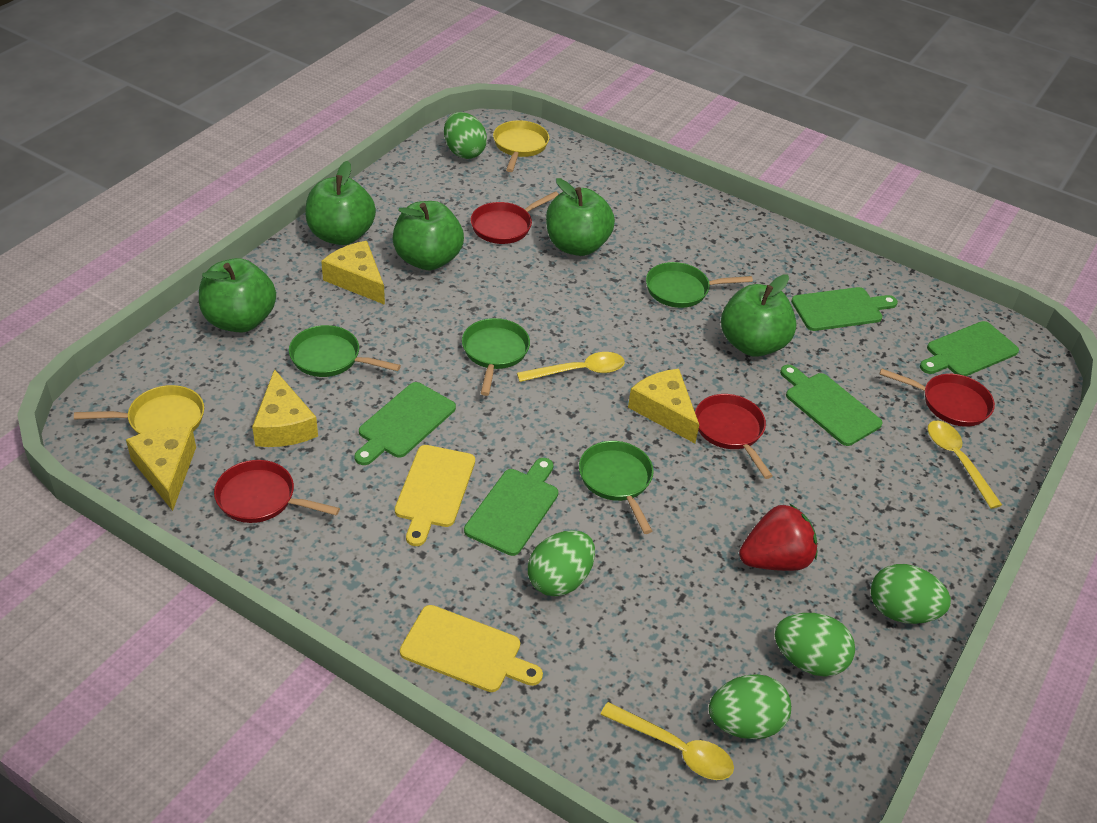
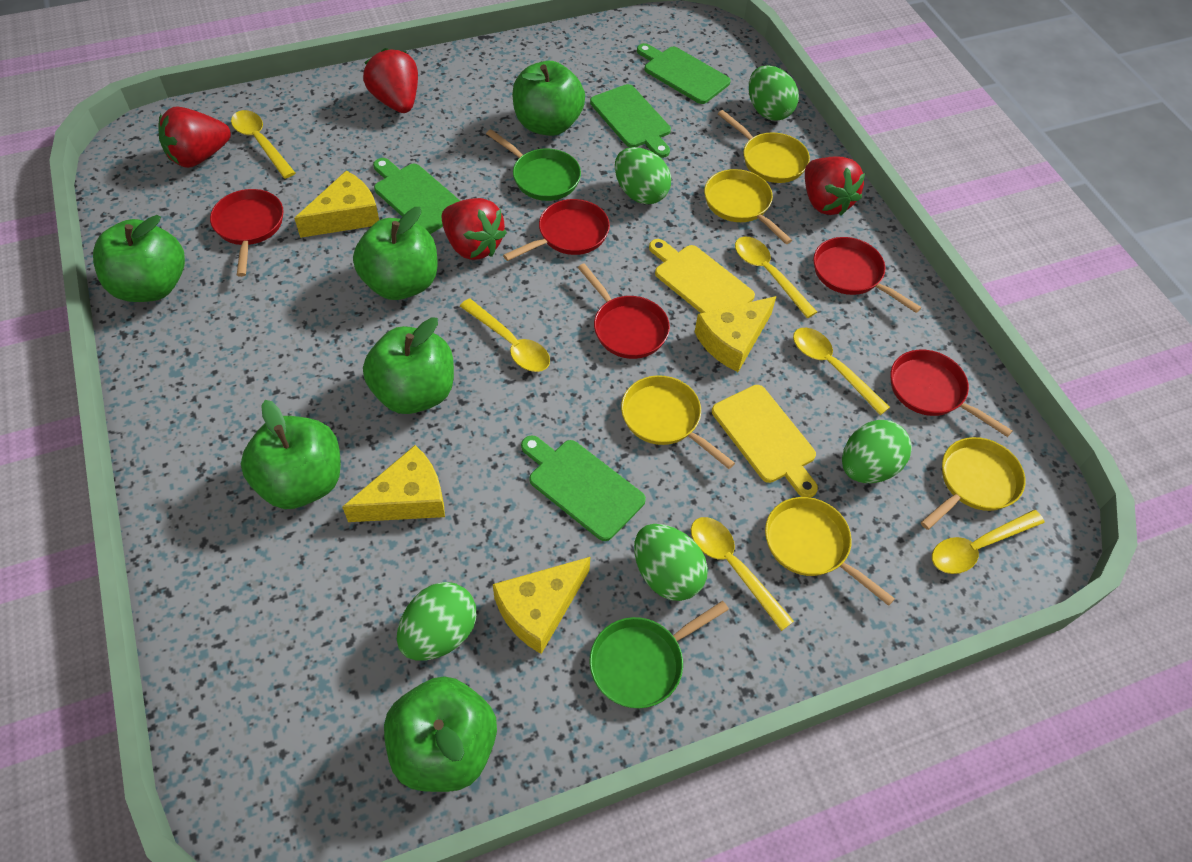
green apple: 5 -> 6
green cutting board: 5 -> 4
green pan: 4 -> 2
red pan: 4 -> 5
red strawberry: 1 -> 4
yellow pan: 2 -> 5
yellow spoon: 3 -> 6

